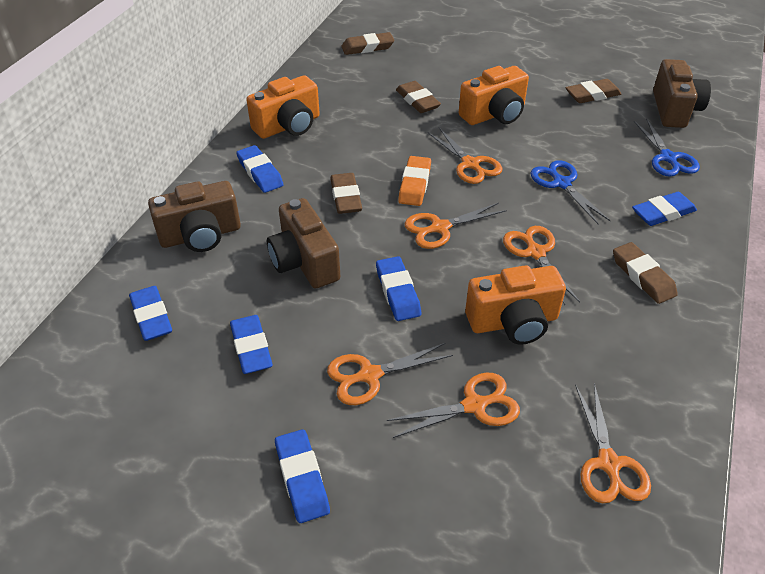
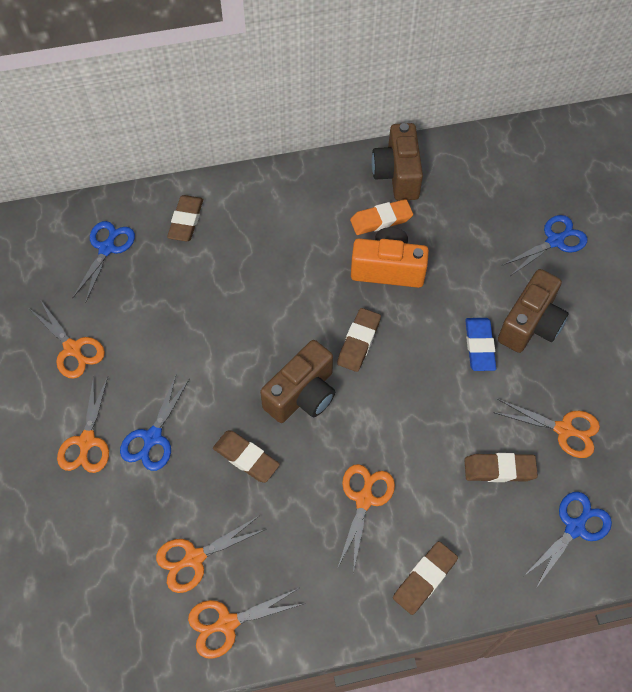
blue eraser: 6 -> 1
blue scissors: 2 -> 4
orange camera: 3 -> 1

